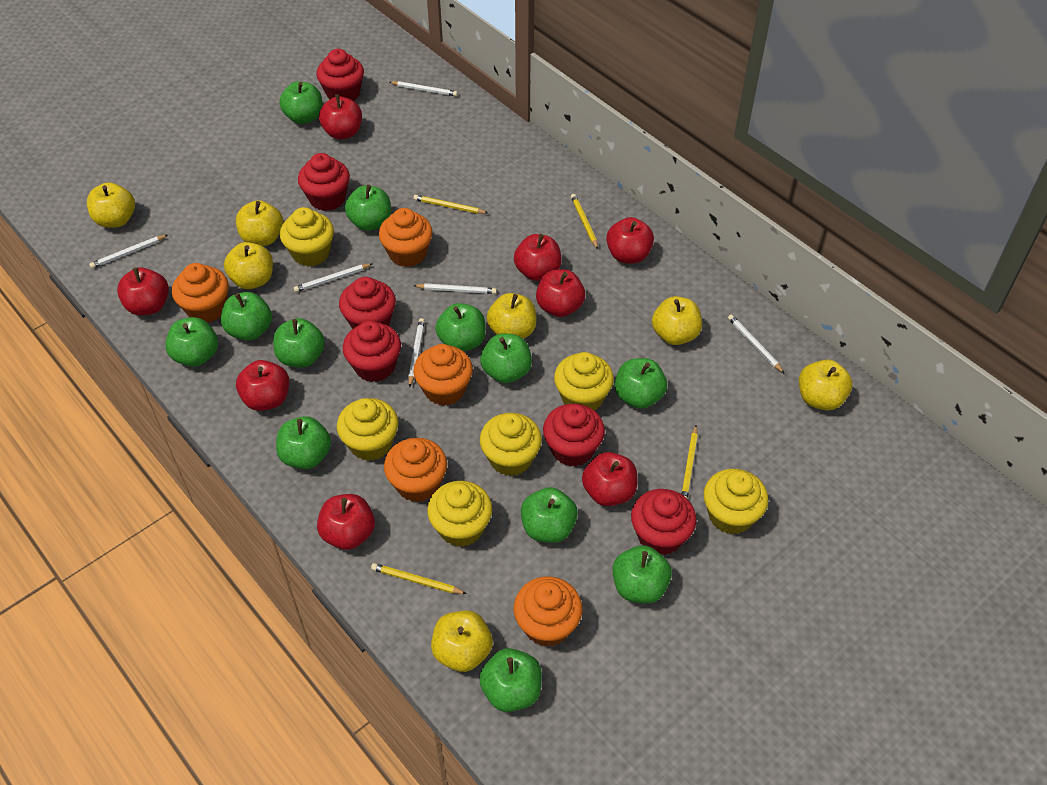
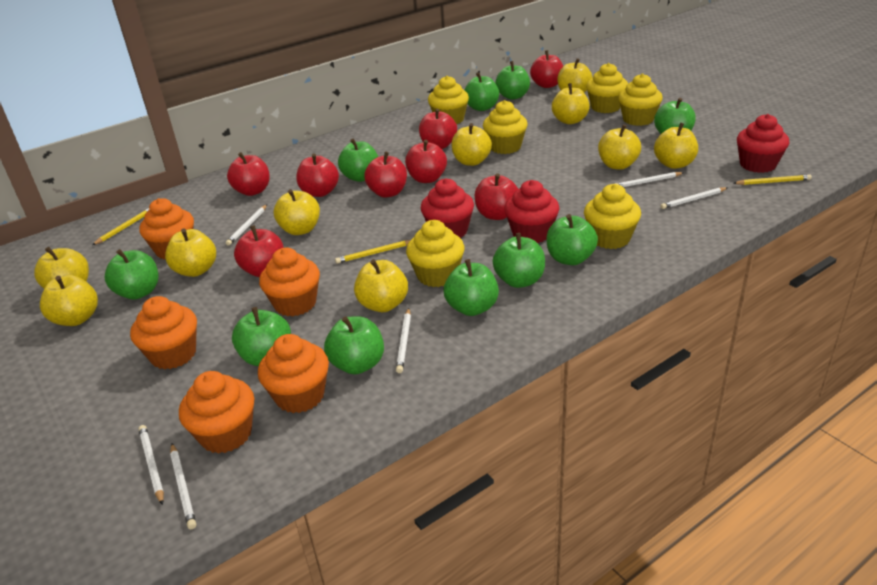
green apple: 12 -> 10
red cupcake: 6 -> 3
yellow apple: 7 -> 10
yellow pencil: 4 -> 3

